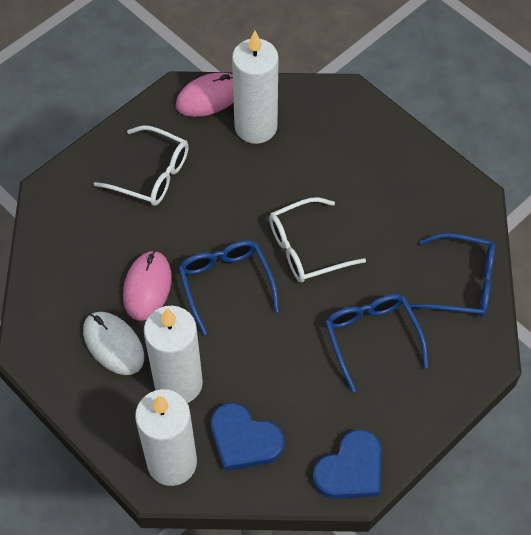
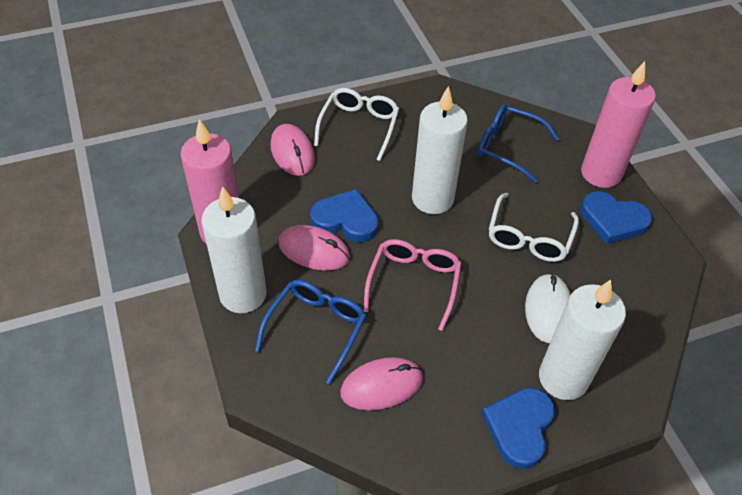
blue glasses: 3 -> 2
blue heart: 2 -> 3
pink candle: 0 -> 2
pink glasses: 0 -> 1
pink mouse: 2 -> 3

